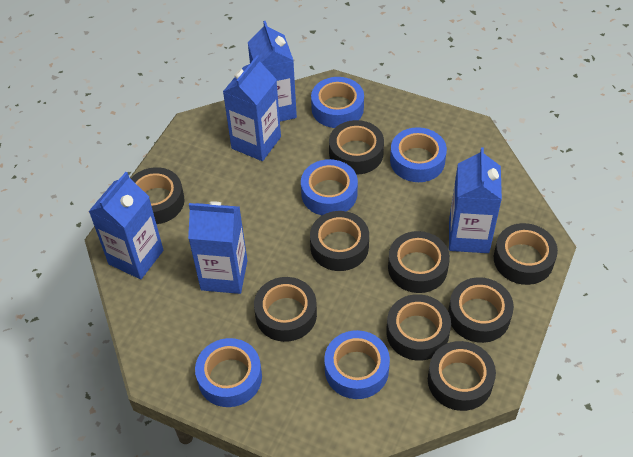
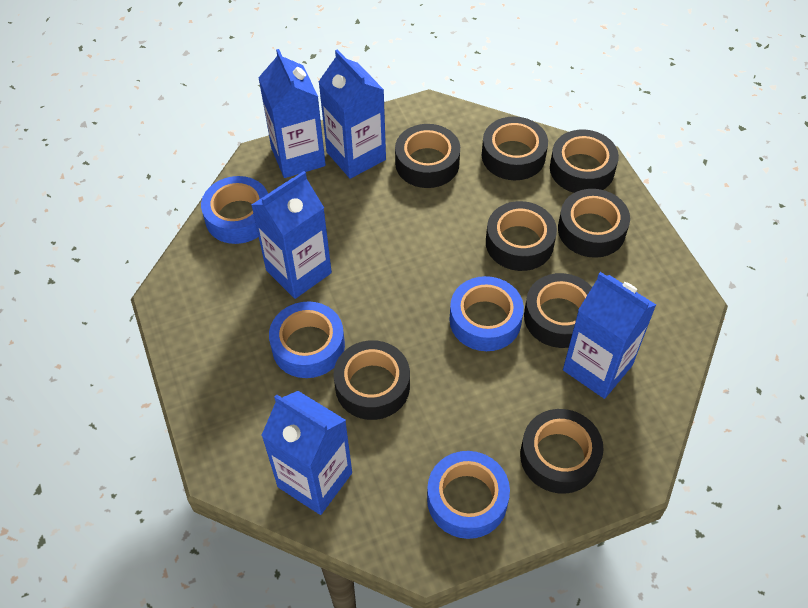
black tape: 9 -> 8
blue tape: 5 -> 4

